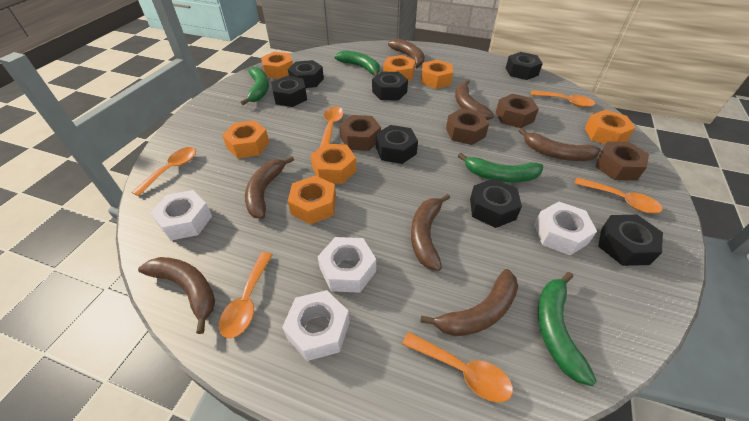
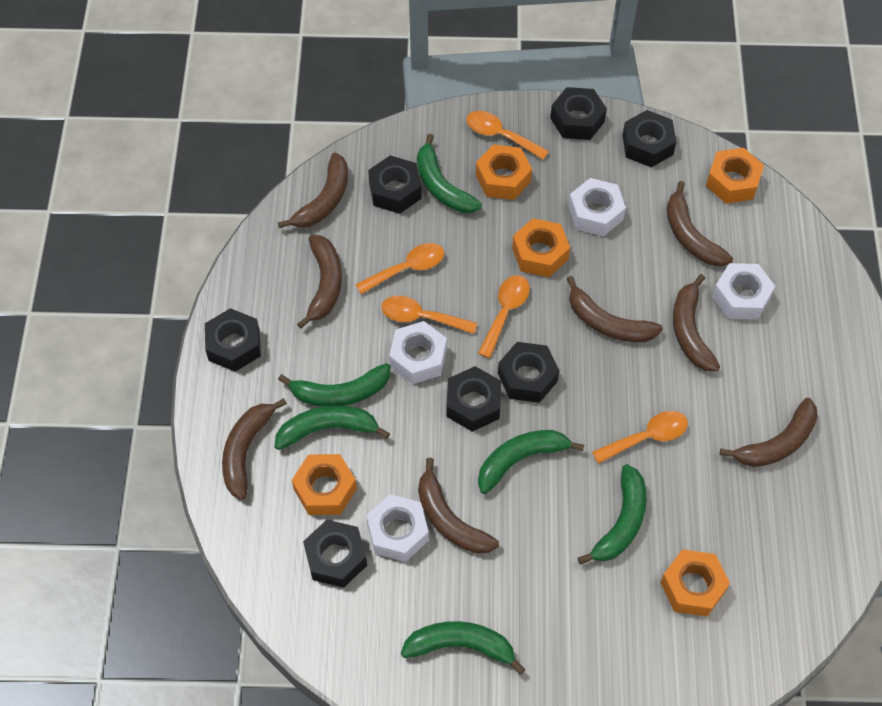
brown banana: 7 -> 8
brown nut: 4 -> 0
green banana: 4 -> 6
orange nut: 7 -> 5
orange spoon: 6 -> 5

